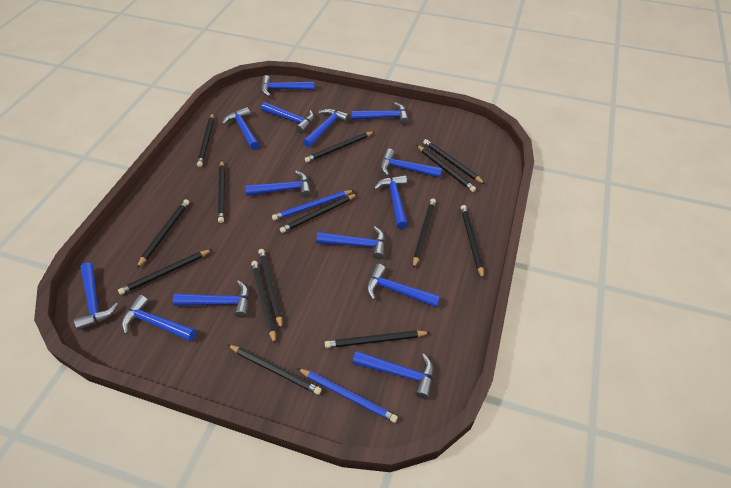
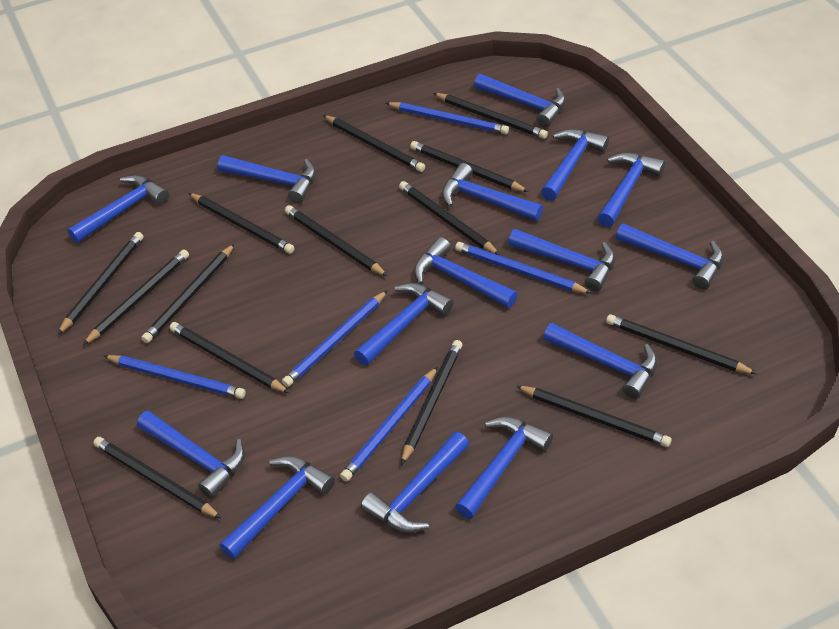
blue hammer: 14 -> 15
blue pencil: 2 -> 5

